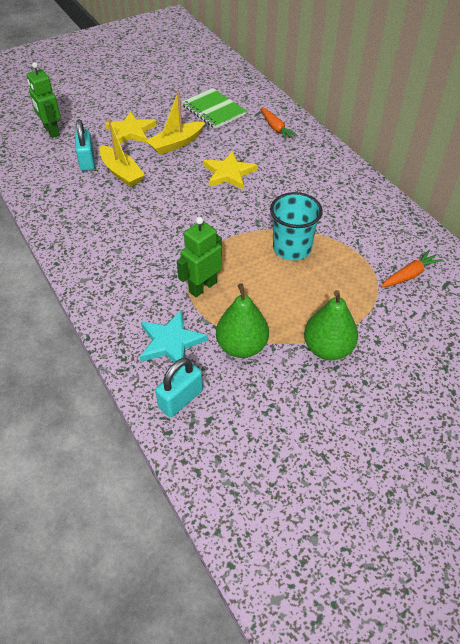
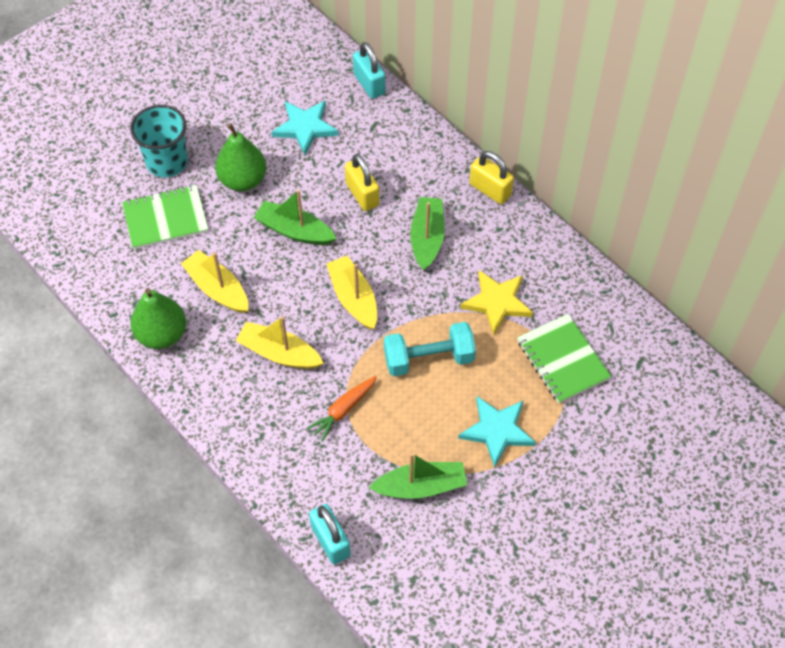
green boat: 0 -> 3
green notebook: 1 -> 2
green robot: 2 -> 0
orange carrot: 2 -> 1
turquoise dumbbell: 0 -> 1
turquoise star: 1 -> 2
yellow boat: 2 -> 3
yellow padlock: 0 -> 2
yellow star: 2 -> 1

